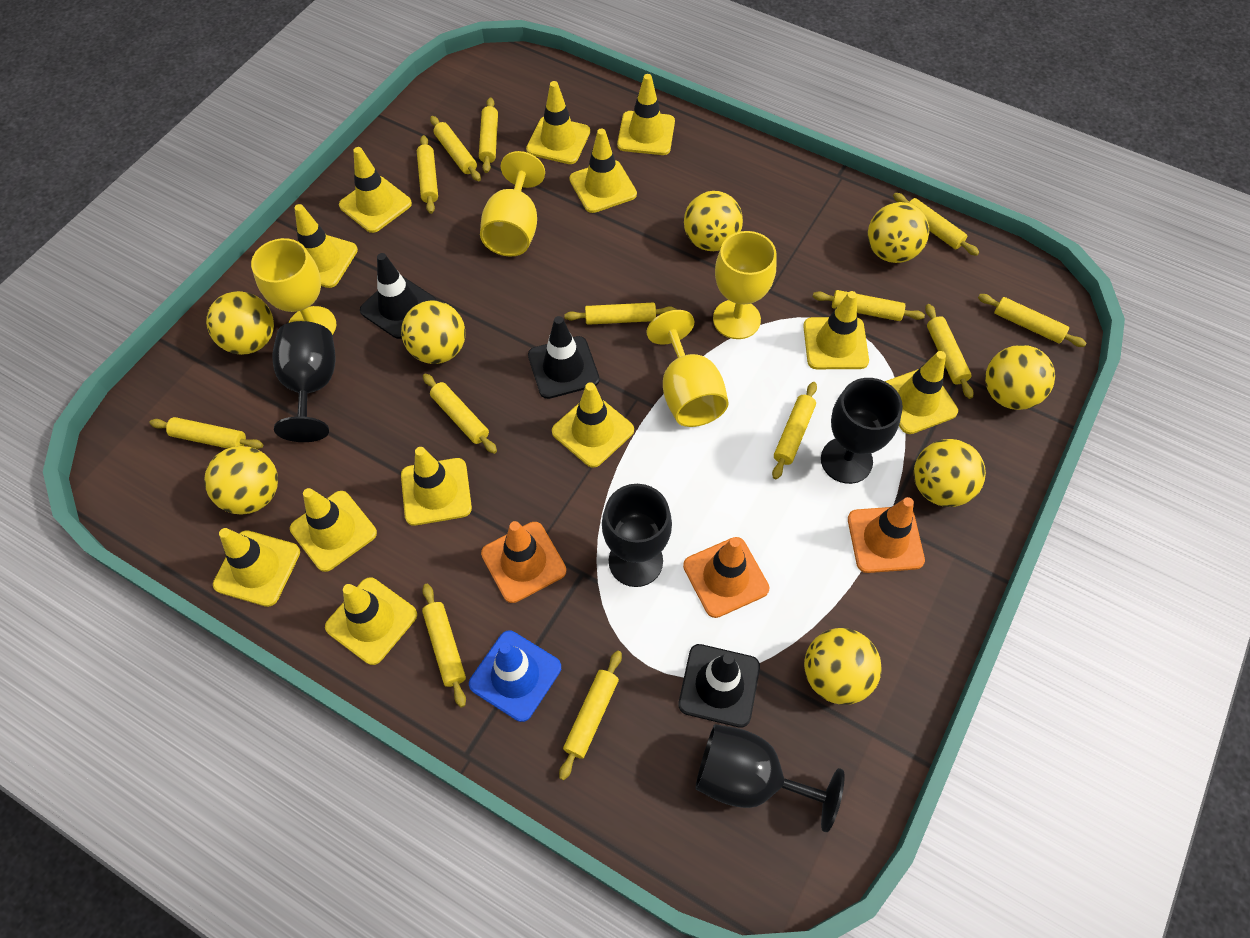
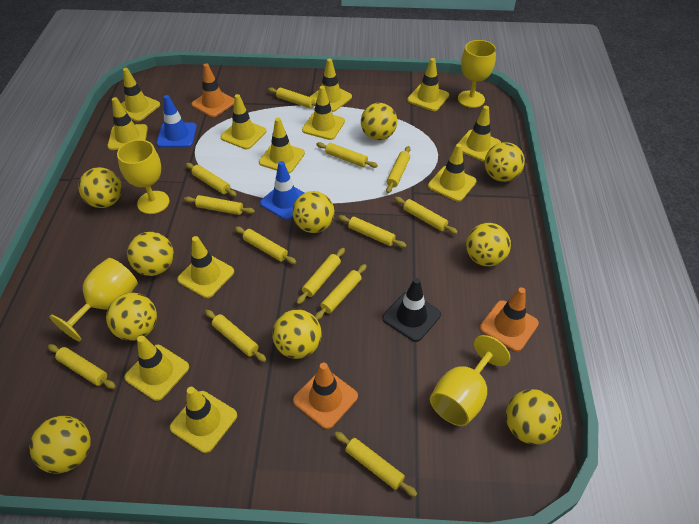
black goblet: 4 -> 0
black traffic cone: 3 -> 1
blue traffic cone: 1 -> 2
yellow ball: 8 -> 10

